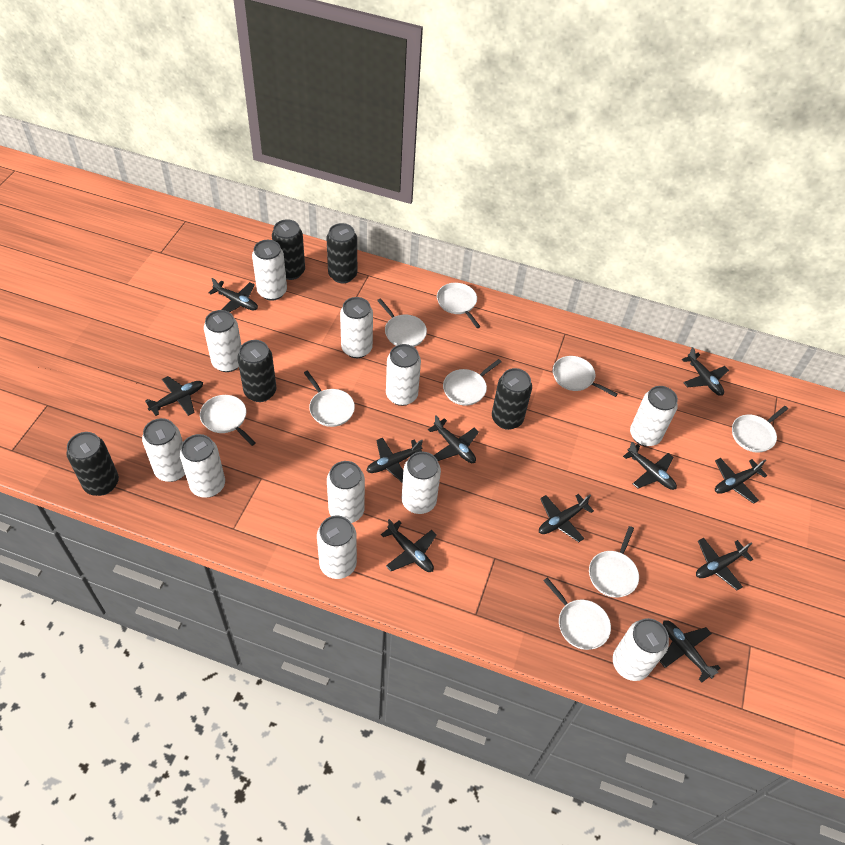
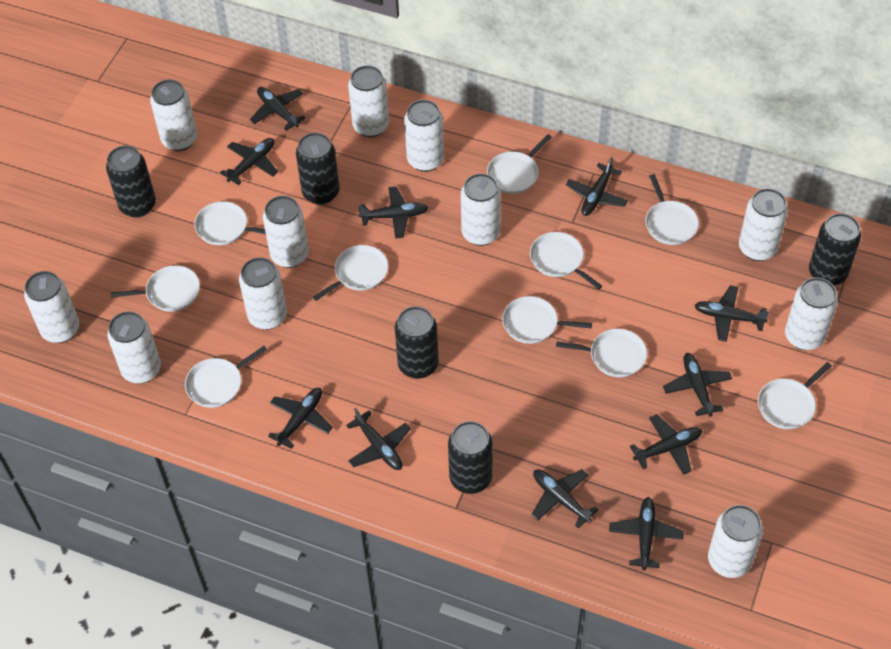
white pan: 9 -> 10

